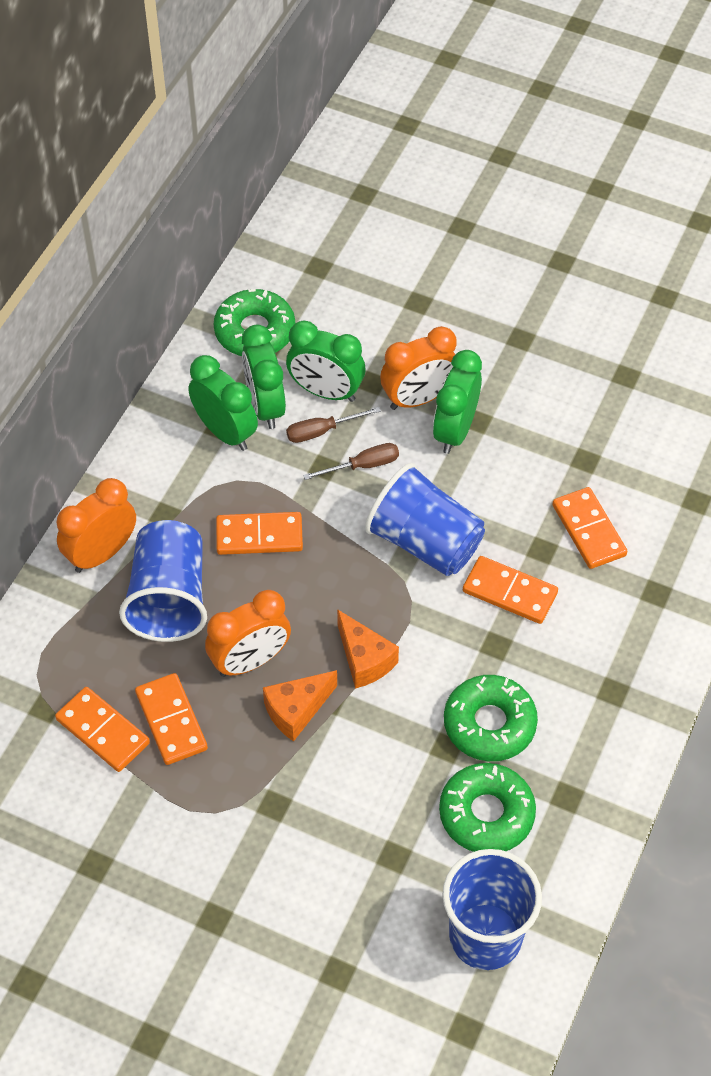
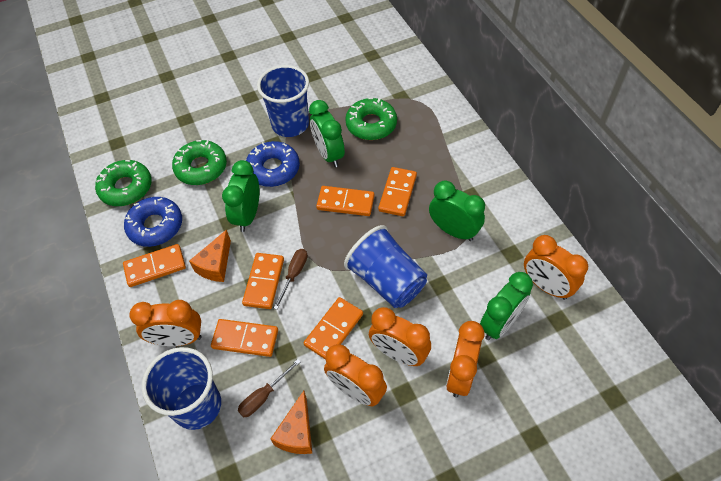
blue donut: 0 -> 2
orange clock: 3 -> 5
orange domino: 5 -> 6

